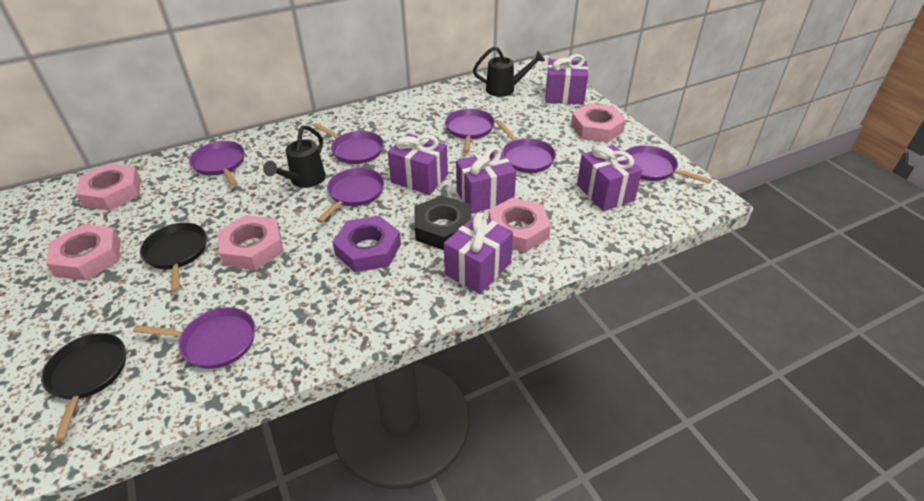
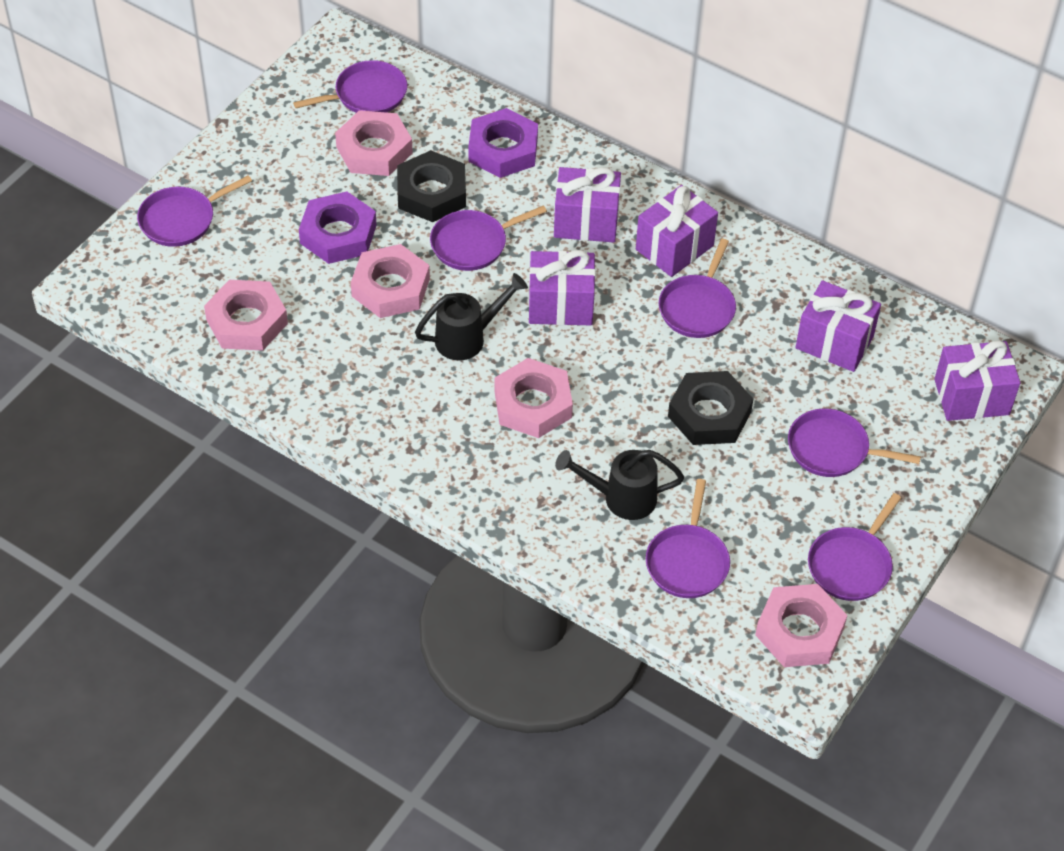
black nut: 1 -> 2
black pan: 2 -> 0
purple nut: 1 -> 2

